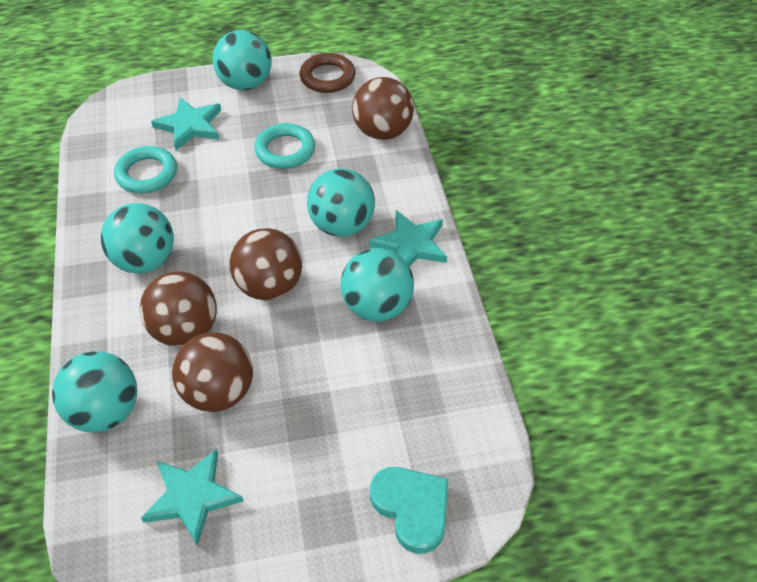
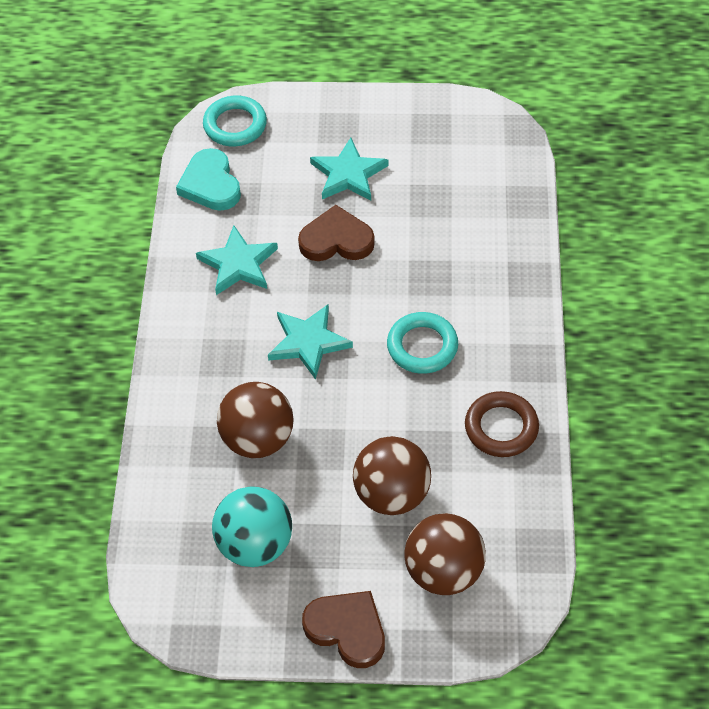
brown ball: 4 -> 3
brown heart: 0 -> 2
turquoise ball: 5 -> 1

